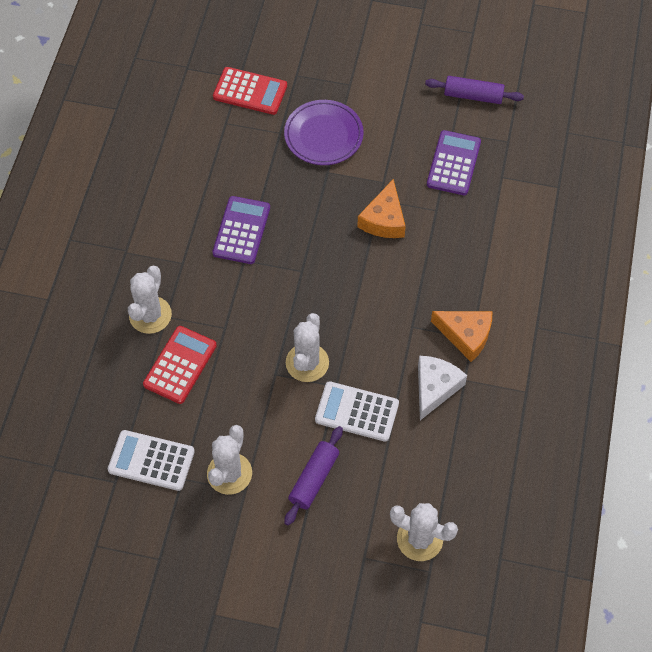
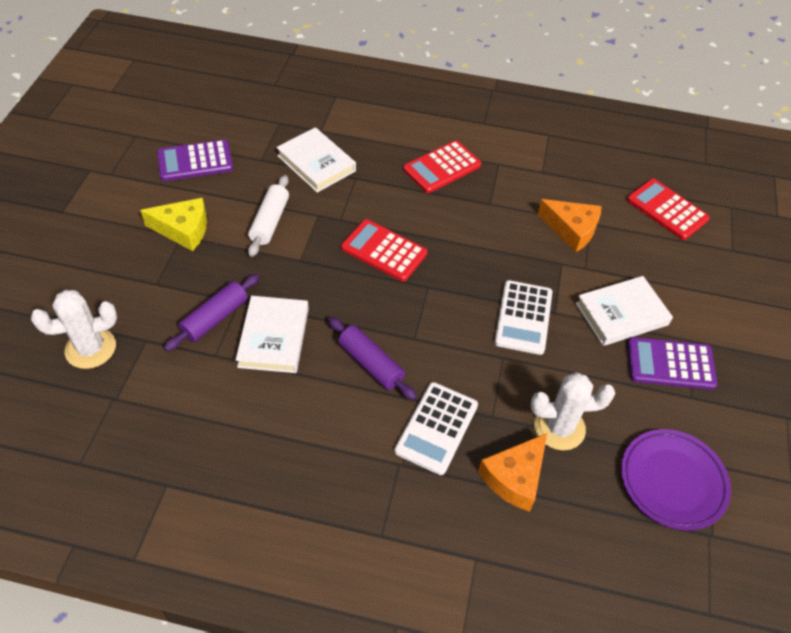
red calculator: 2 -> 3
white book: 0 -> 3
white cactus: 4 -> 2
white cheese: 1 -> 0
white rolling pin: 0 -> 1
yellow cheese: 0 -> 1

